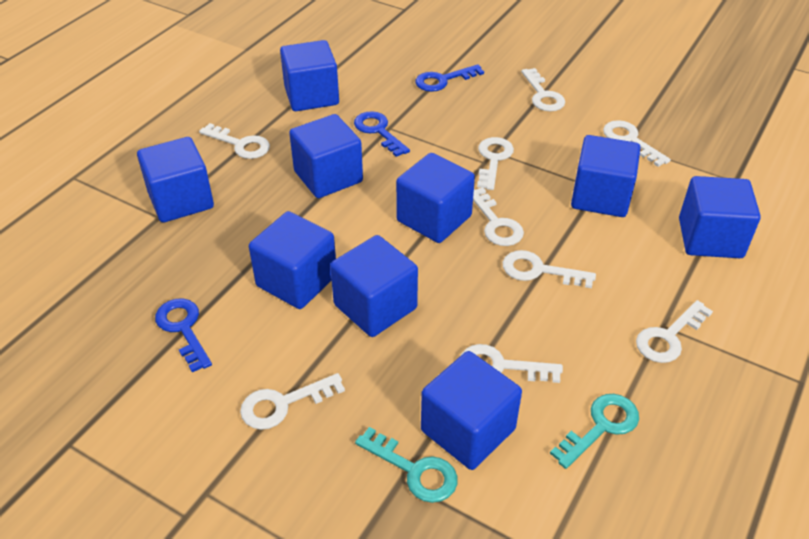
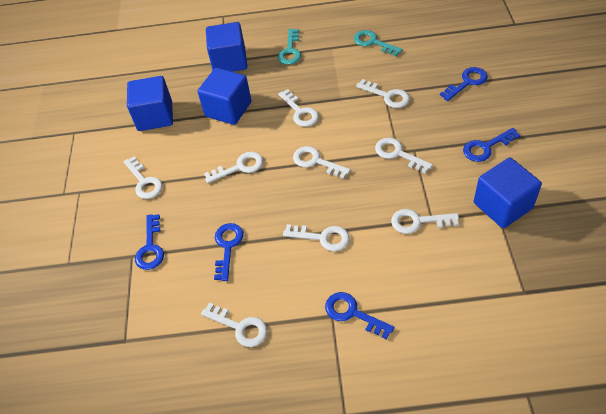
blue cube: 9 -> 4
blue key: 3 -> 5

